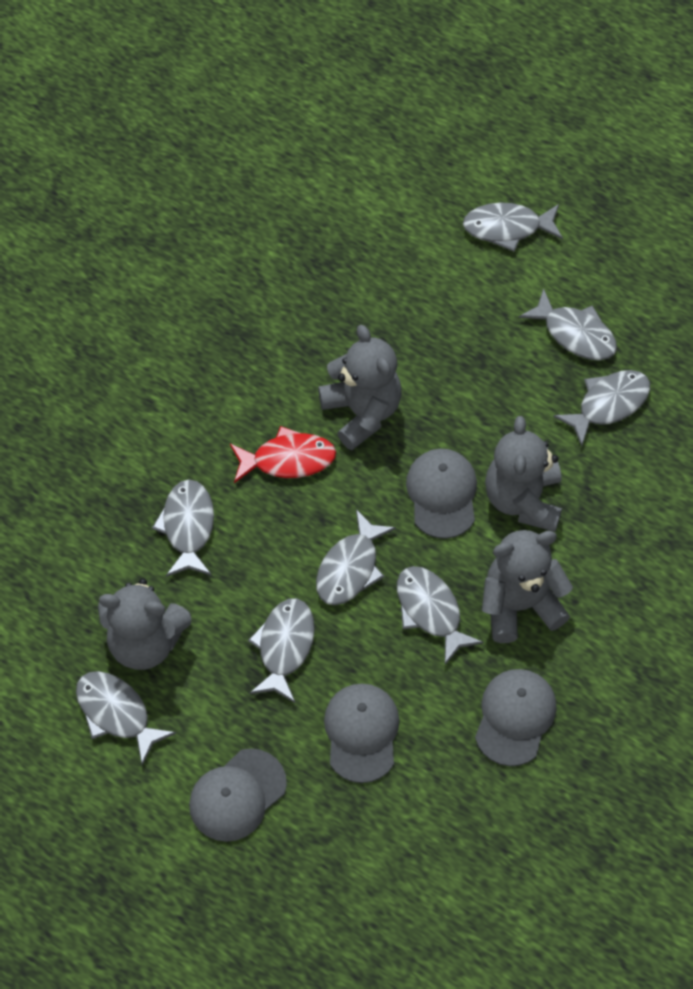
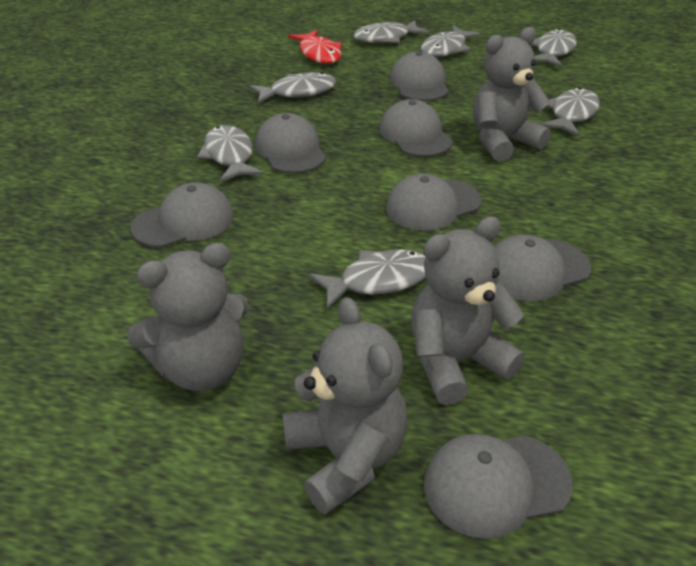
grey cap: 4 -> 7
grey fish: 8 -> 7

